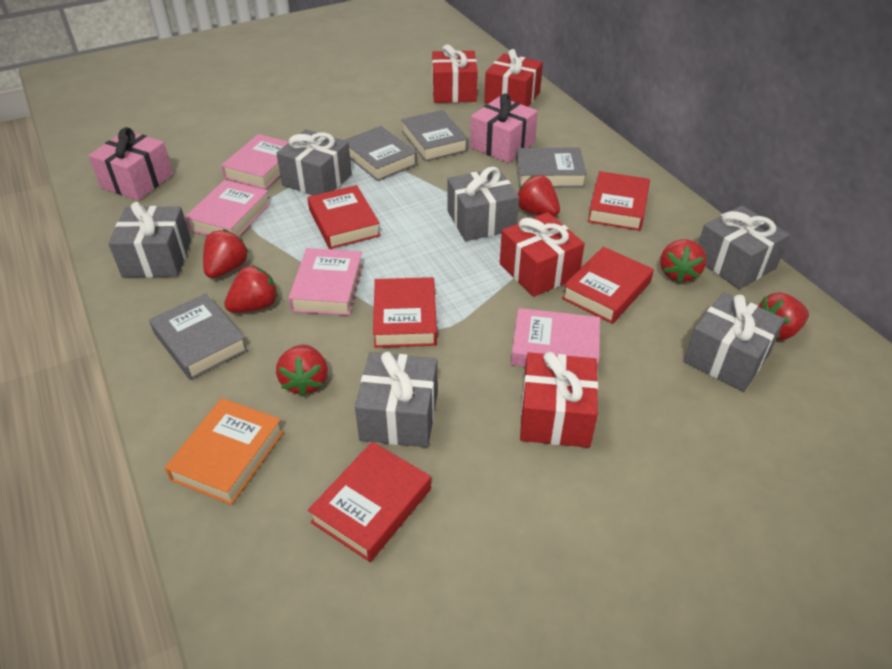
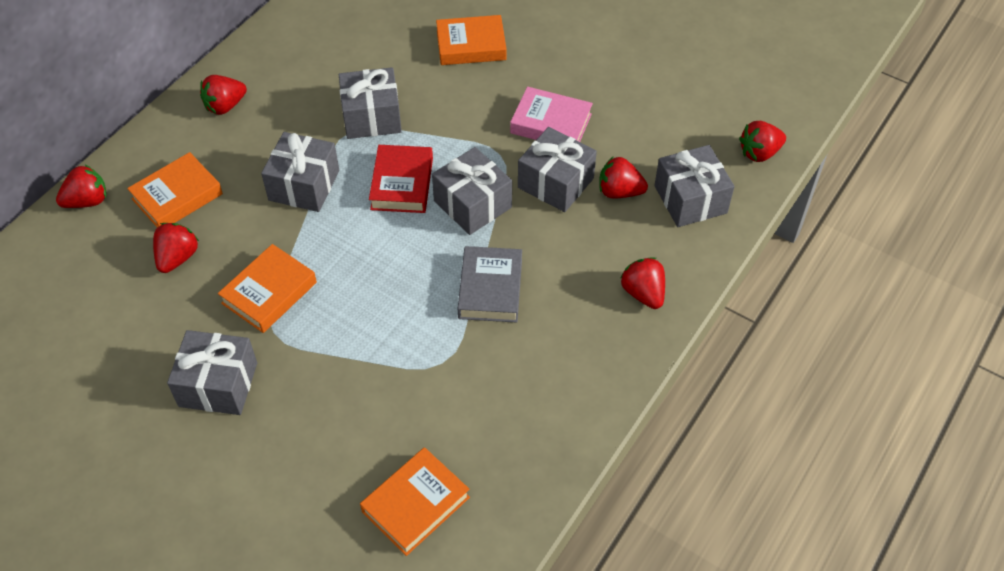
grey book: 4 -> 1
orange book: 1 -> 4
pink book: 4 -> 1
pink gift: 2 -> 0
red book: 5 -> 1
red gift: 4 -> 0

